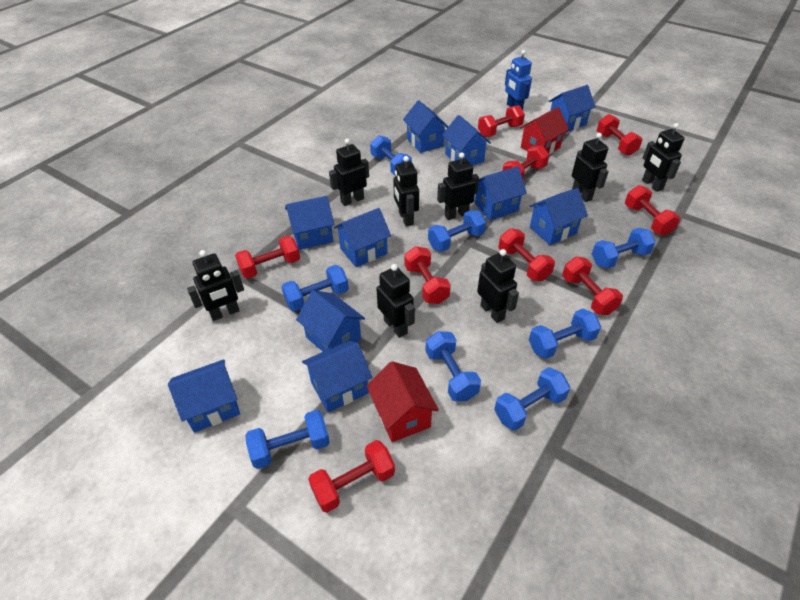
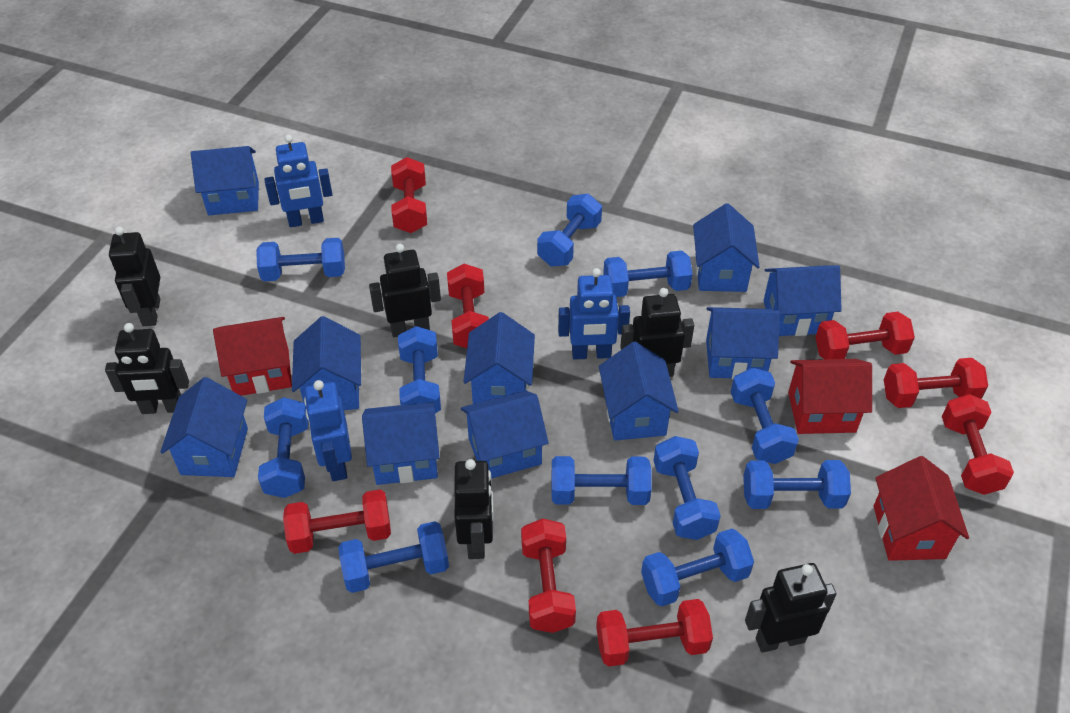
black robot: 8 -> 6
blue dumbbell: 8 -> 11
blue robot: 1 -> 3
red dumbbell: 9 -> 8
red house: 2 -> 3

